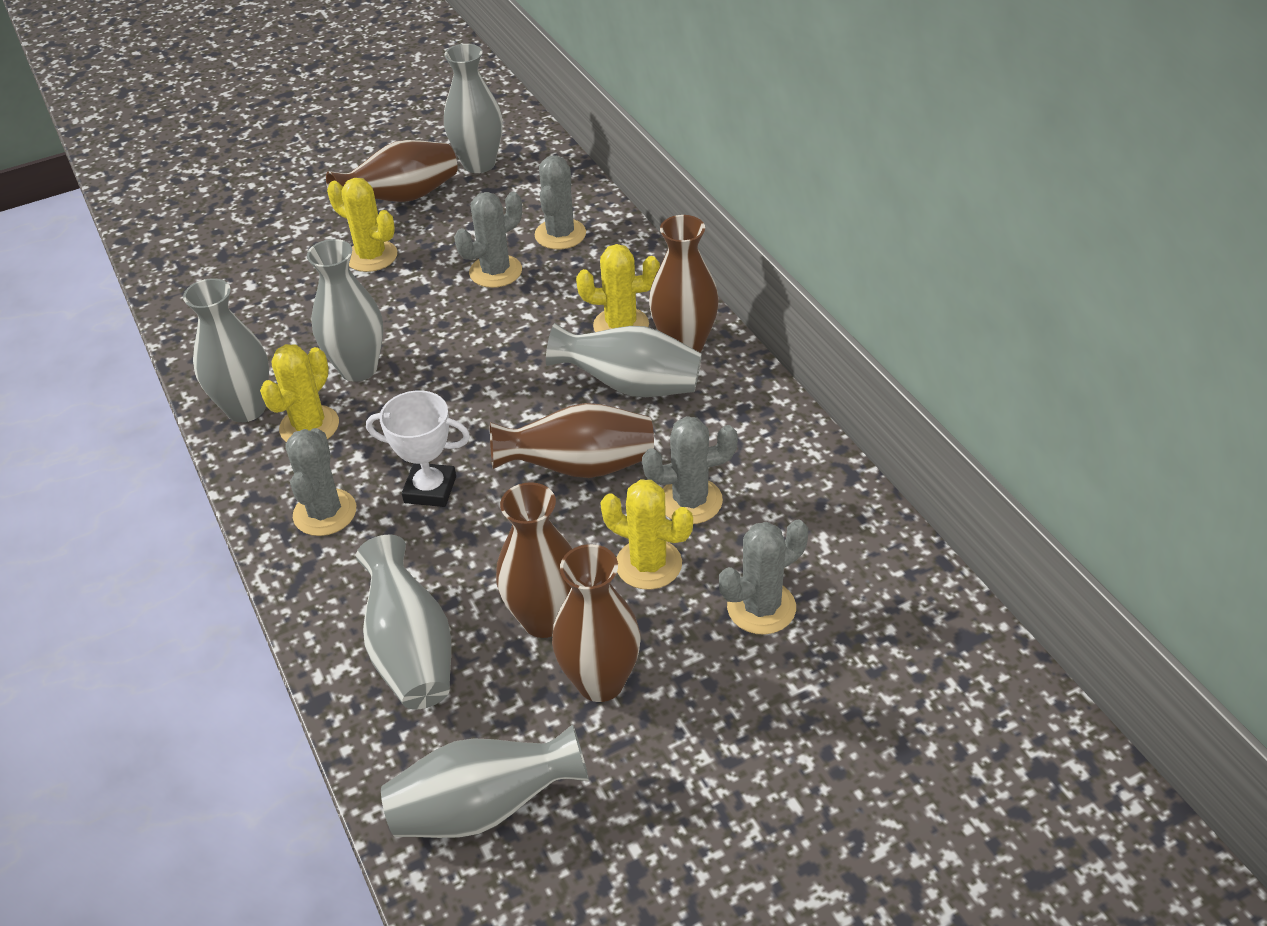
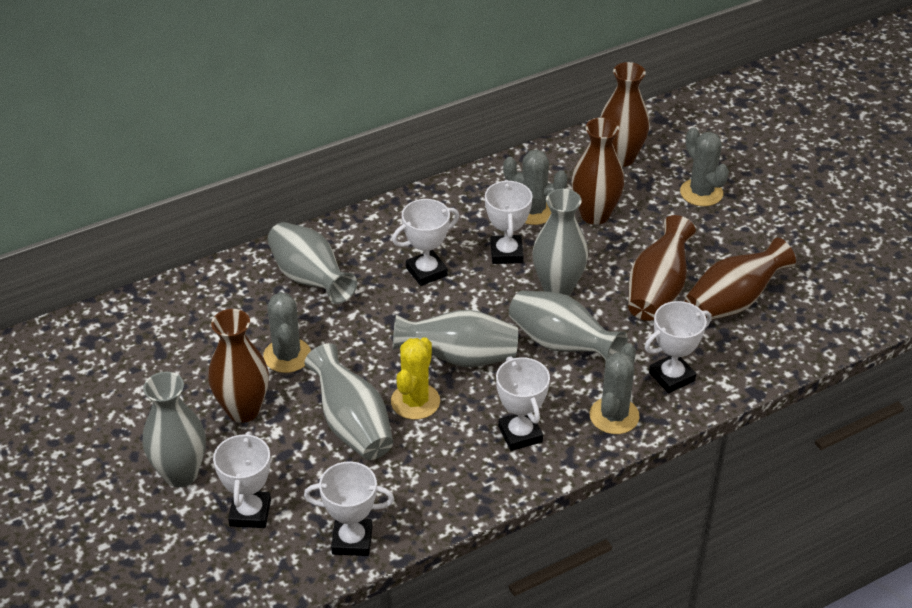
grey cactus: 5 -> 4
white trophy: 1 -> 6
yellow cactus: 4 -> 1

